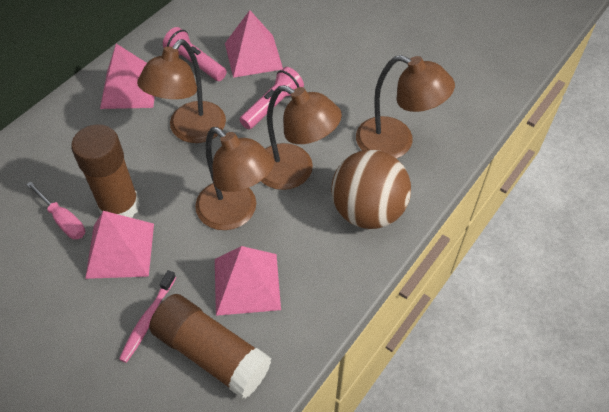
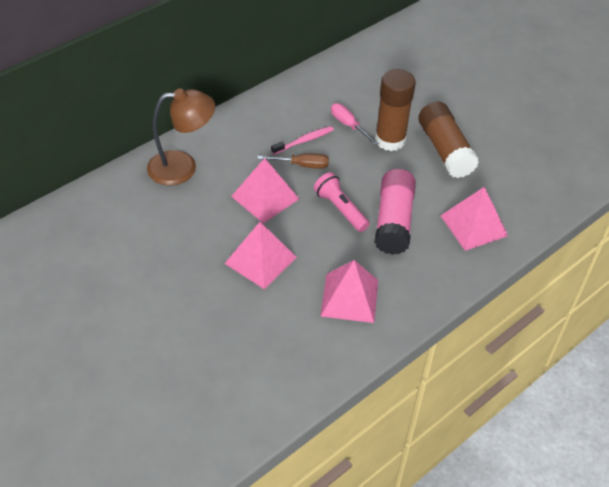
brown ball: 1 -> 0
brown lamp: 4 -> 1
brown screwdriver: 0 -> 1
pink flashlight: 2 -> 1
pink glue stick: 0 -> 1

